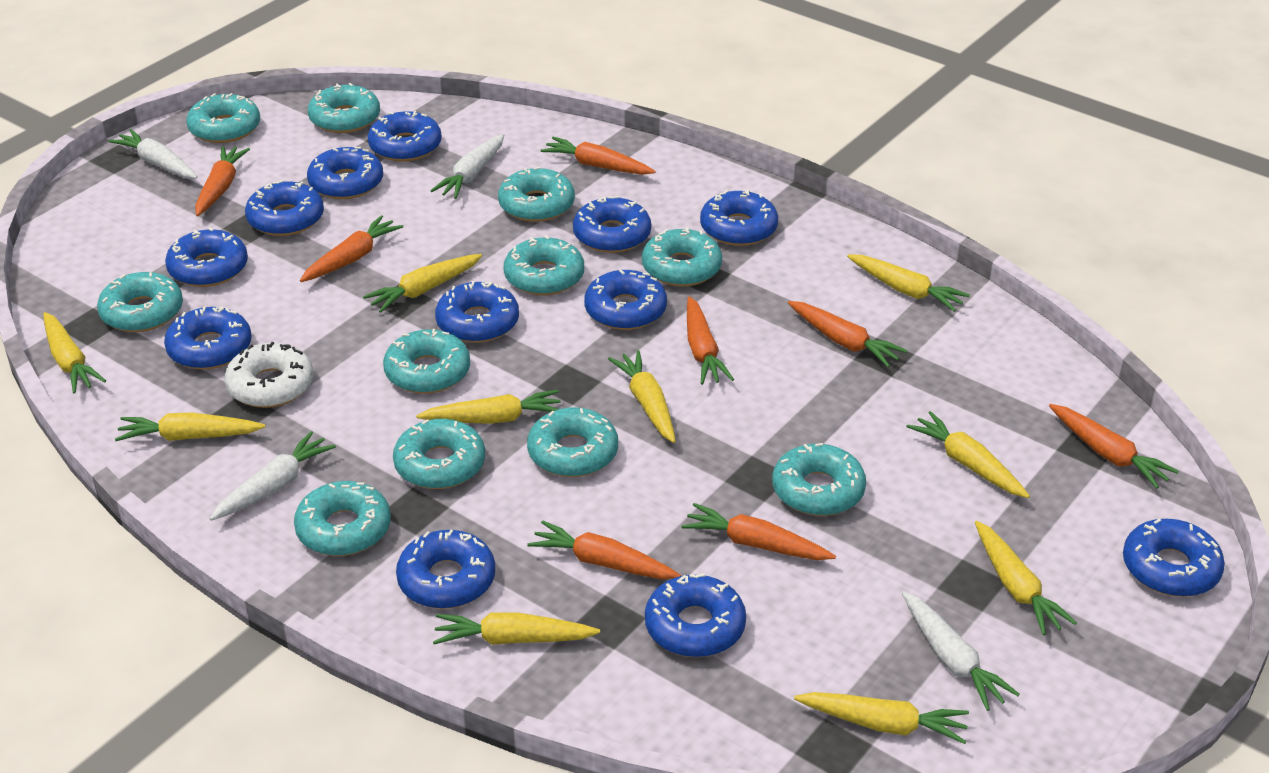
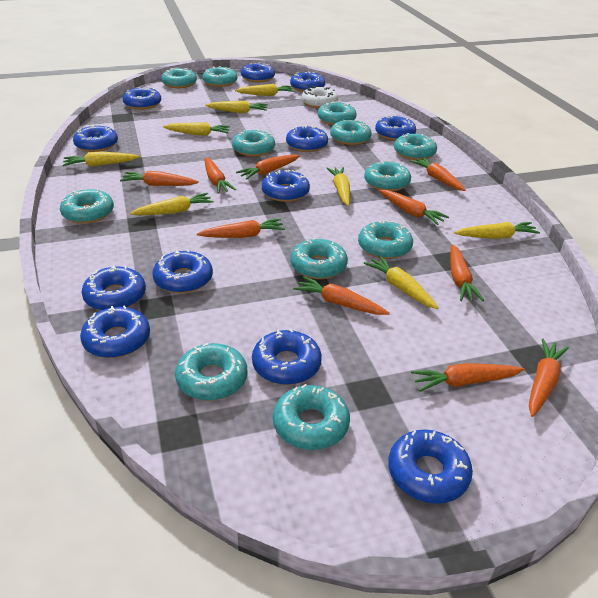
orange carrot: 8 -> 10
turquoise donut: 11 -> 12
white carrot: 4 -> 0
yellow carrot: 10 -> 8

